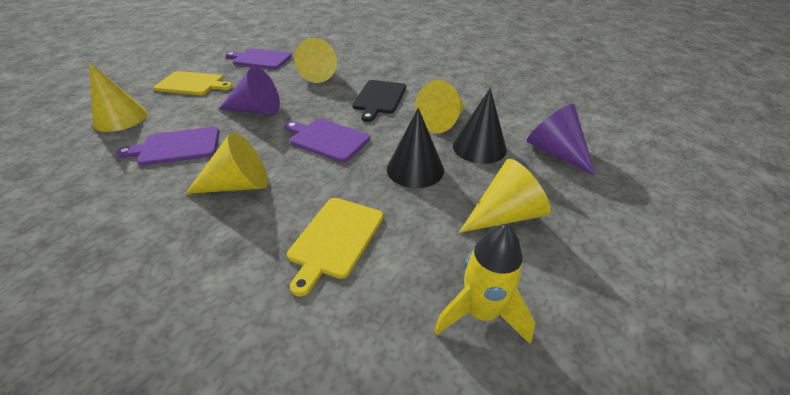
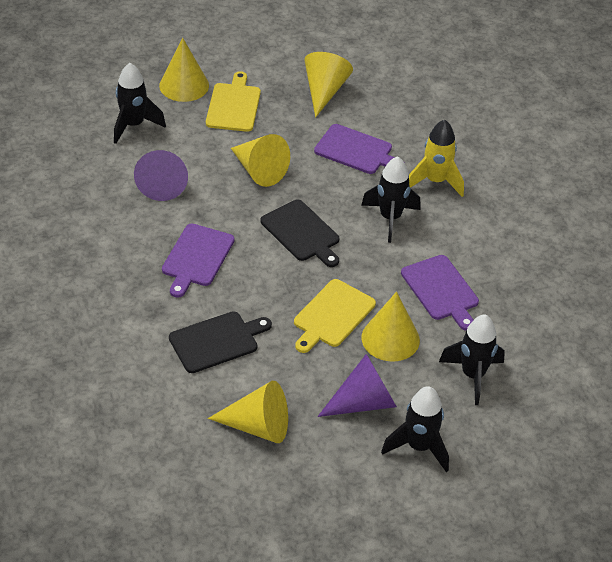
black cone: 2 -> 0
black cutting board: 1 -> 2
black rocket: 0 -> 4

